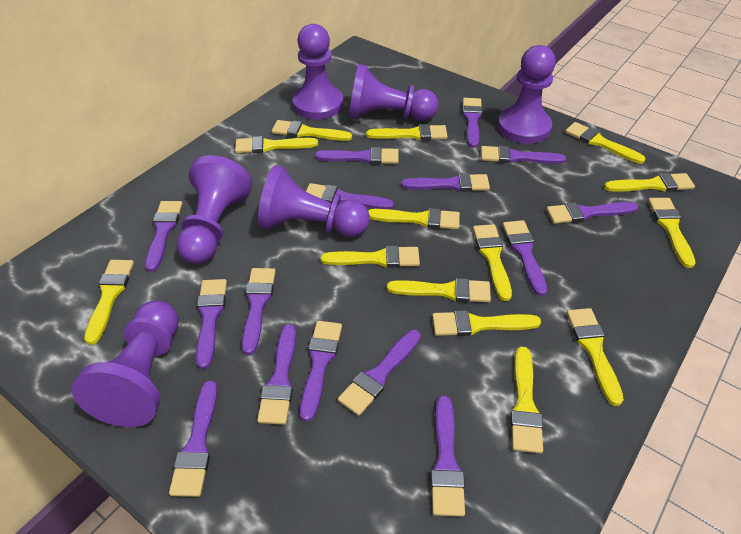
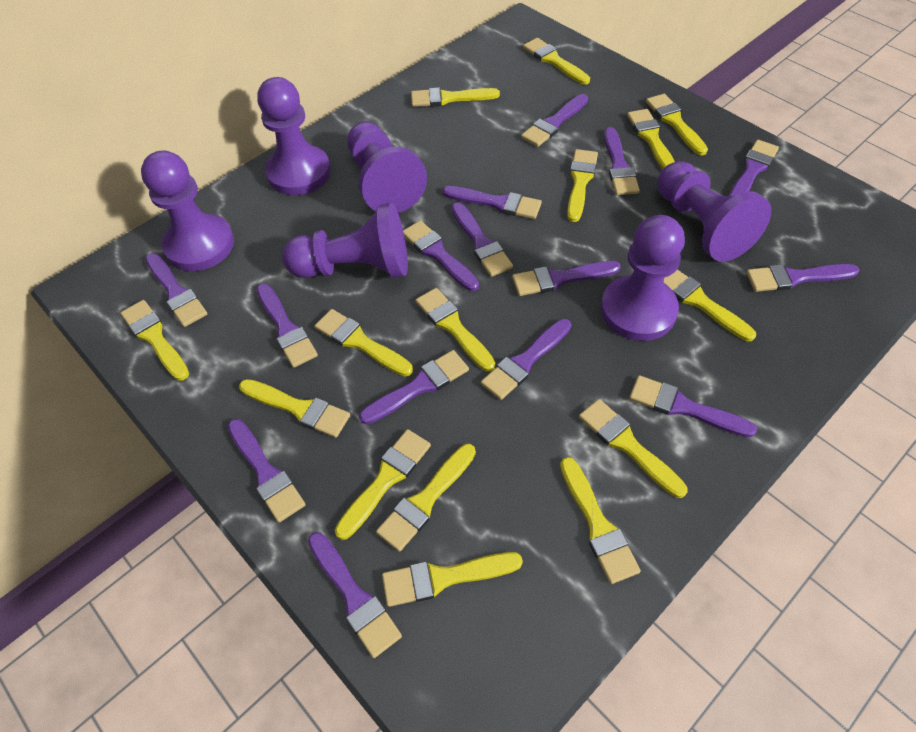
yellow brush: 14 -> 15

